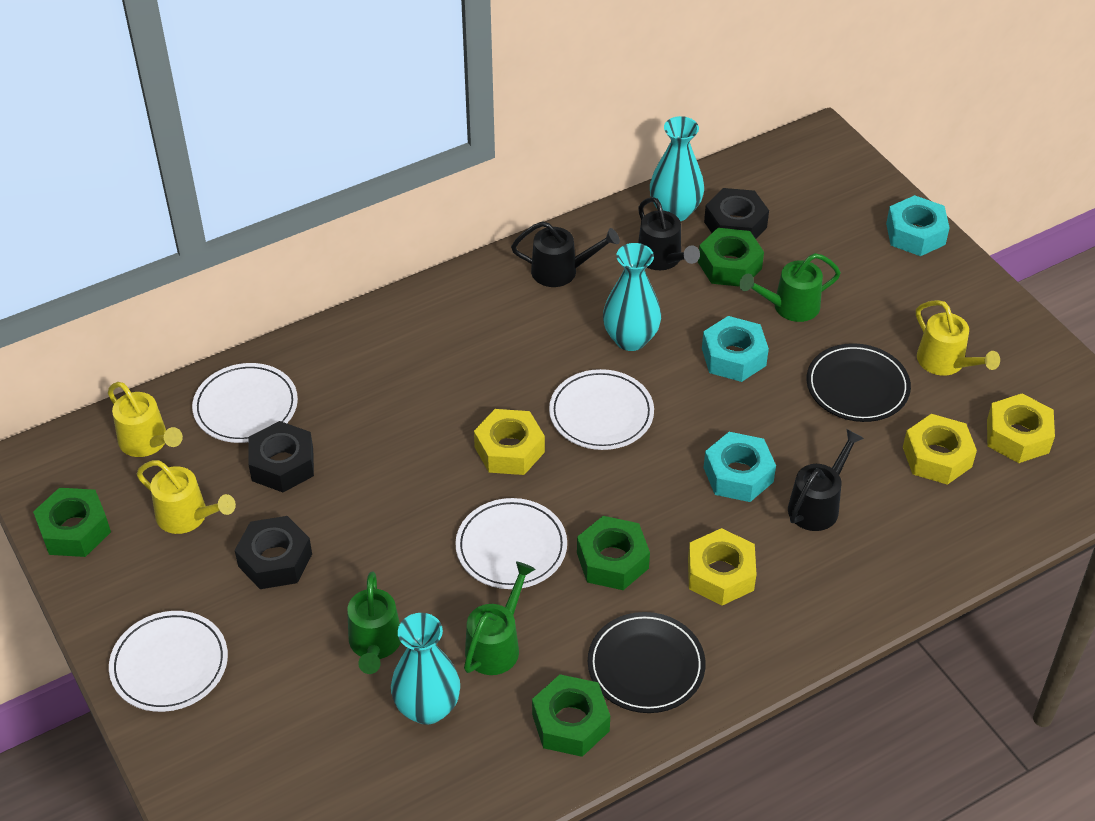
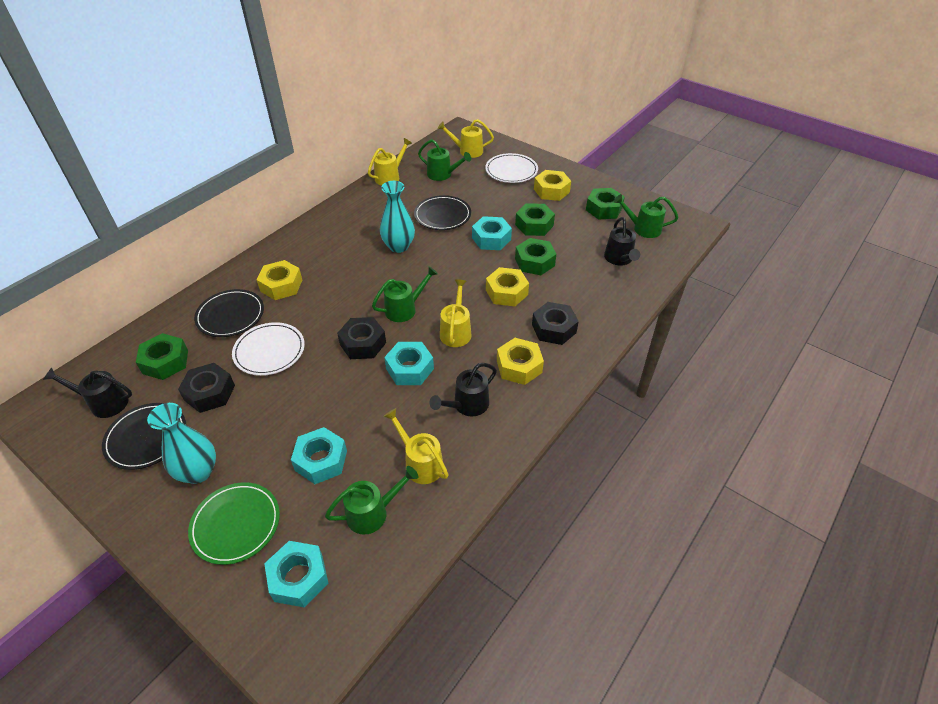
black plate: 2 -> 3
green plate: 0 -> 1
green watering can: 3 -> 4
turquoise nut: 3 -> 4
turquoise vase: 3 -> 2
white plate: 4 -> 2
yellow watering can: 3 -> 4

